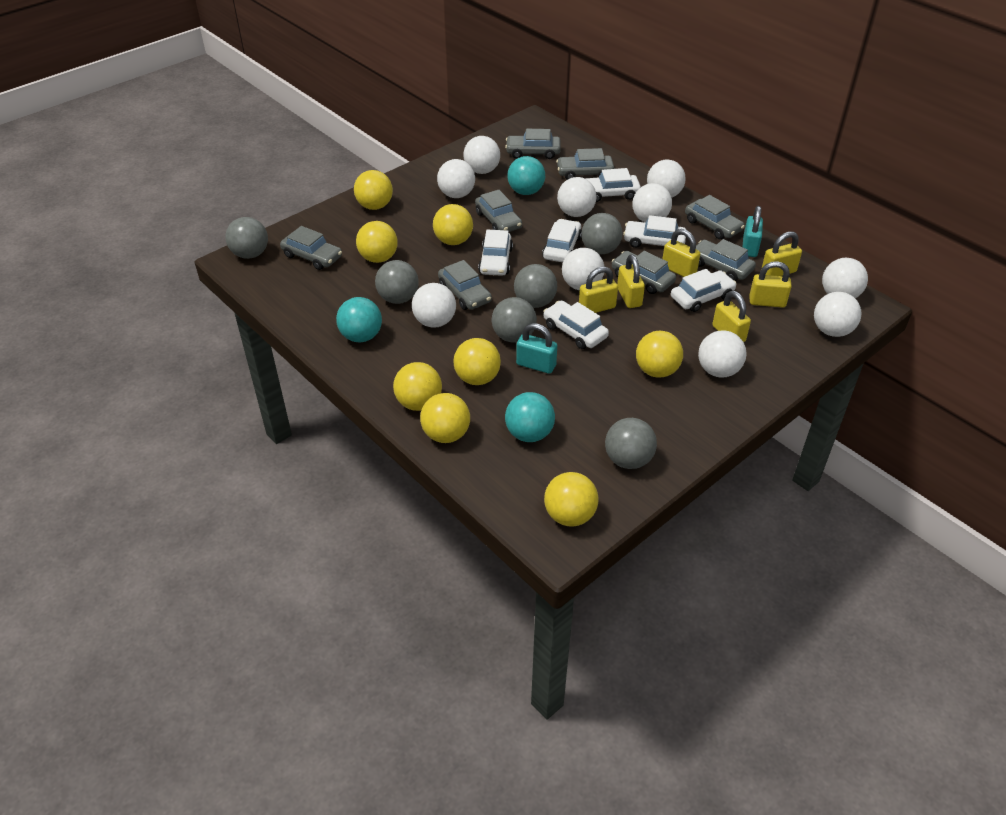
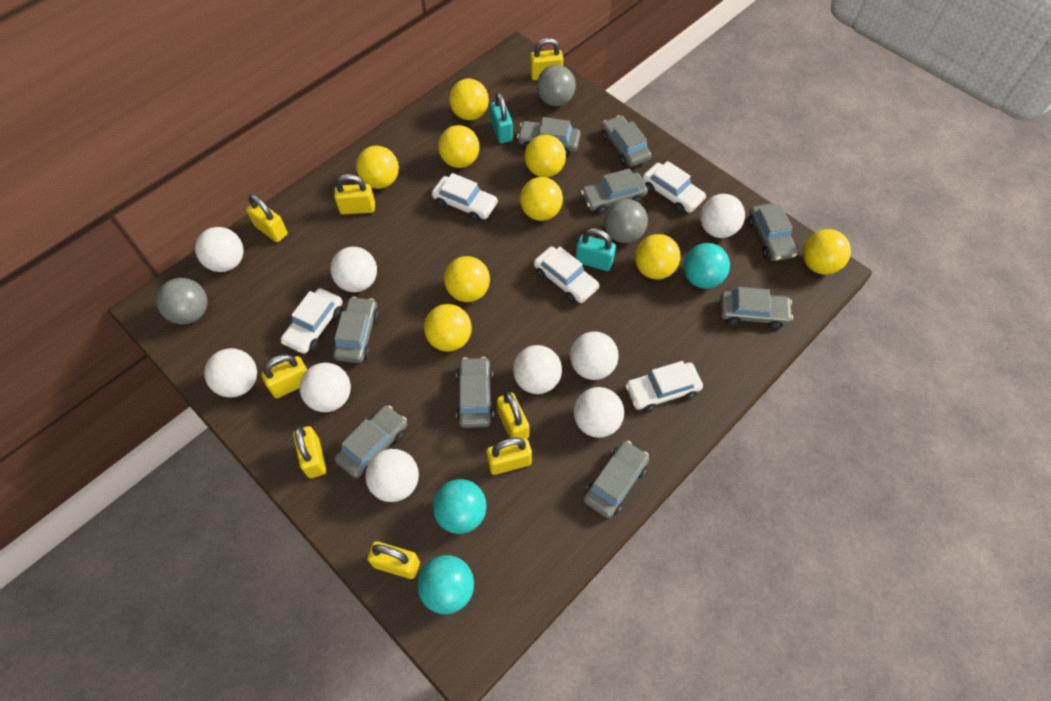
grey ball: 6 -> 3
grey car: 8 -> 9
white ball: 10 -> 9
white car: 6 -> 5
yellow ball: 8 -> 9
yellow padlock: 6 -> 8

